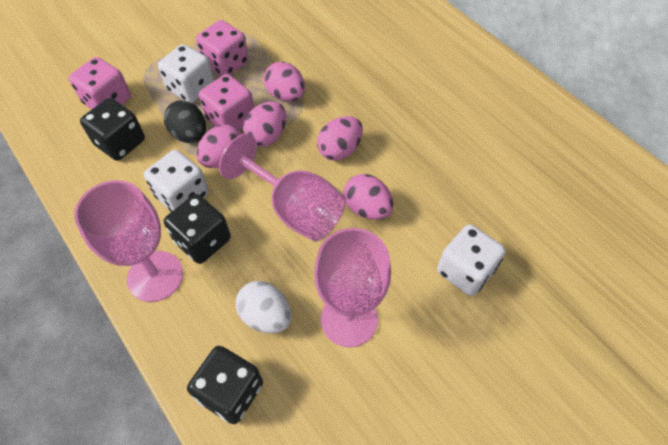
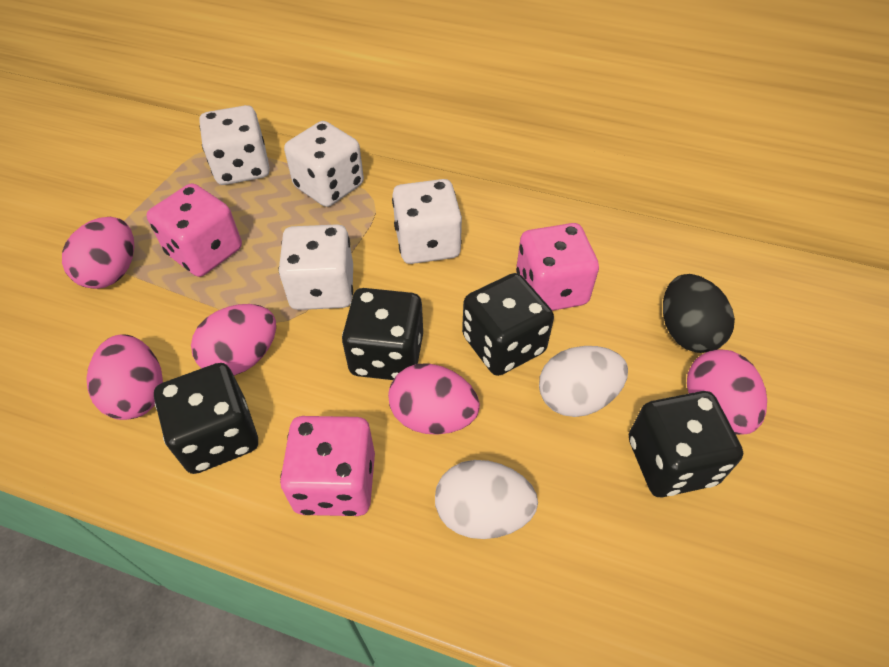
black dice: 3 -> 4
pink goblet: 3 -> 0
white dice: 3 -> 4
white egg: 1 -> 2

